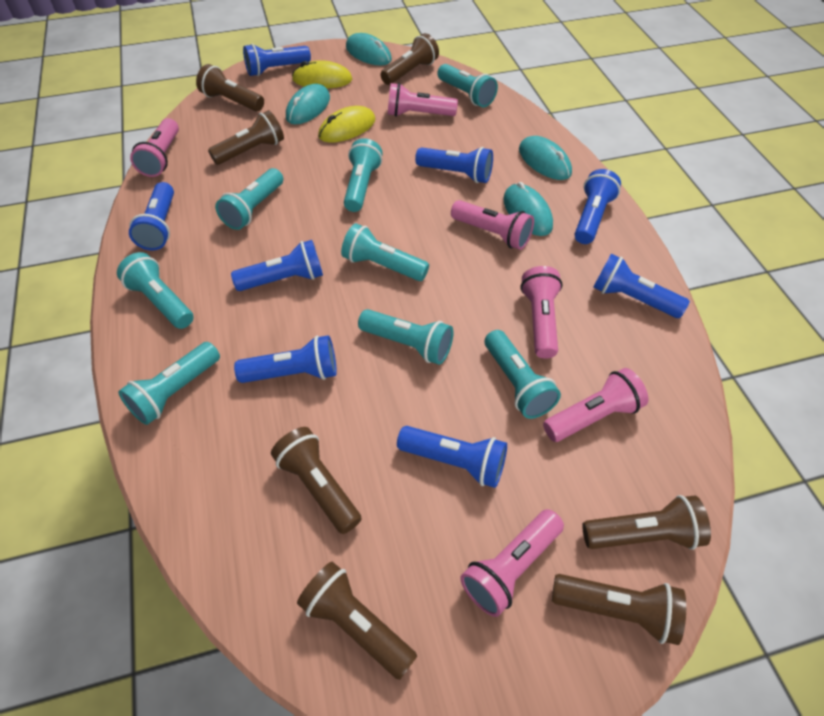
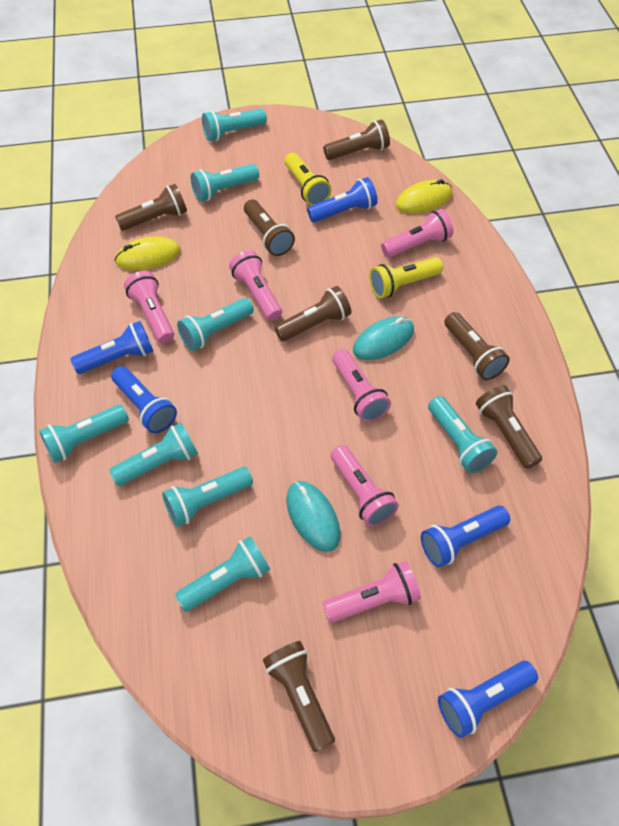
blue flashlight: 8 -> 5
turquoise mouse: 4 -> 2
yellow flashlight: 0 -> 2

